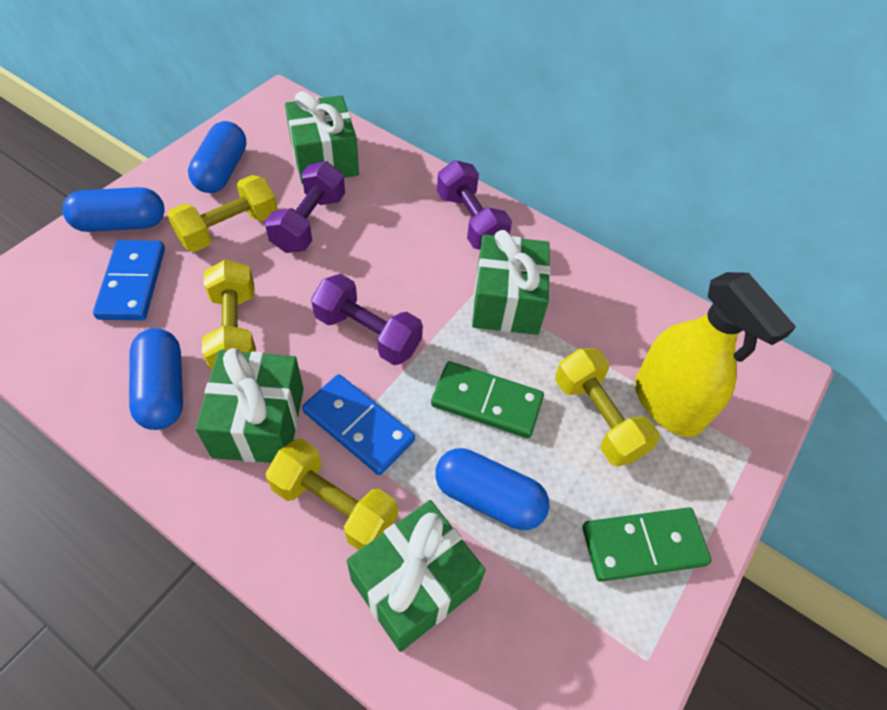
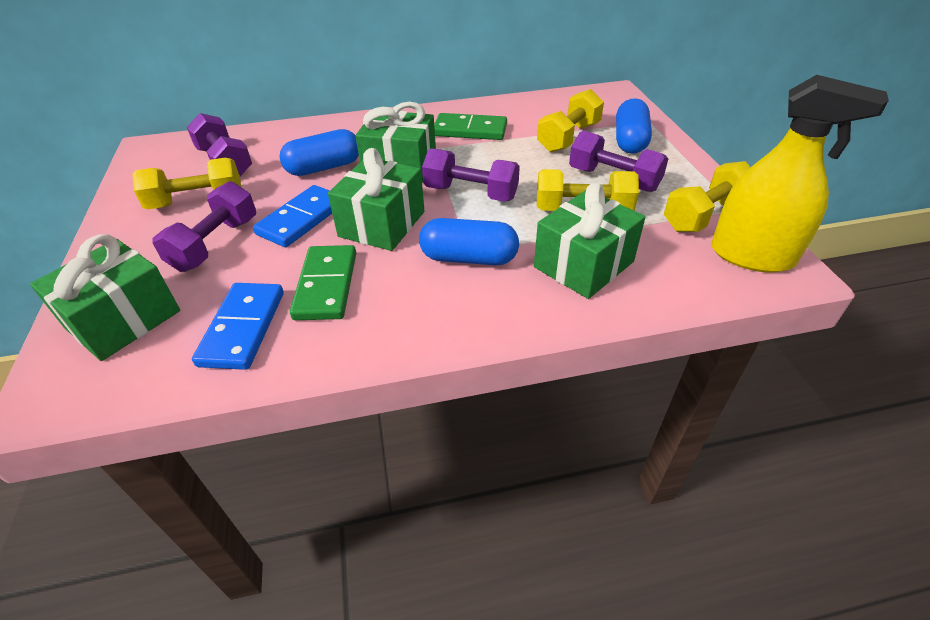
blue capsule: 4 -> 3
purple dumbbell: 3 -> 4

